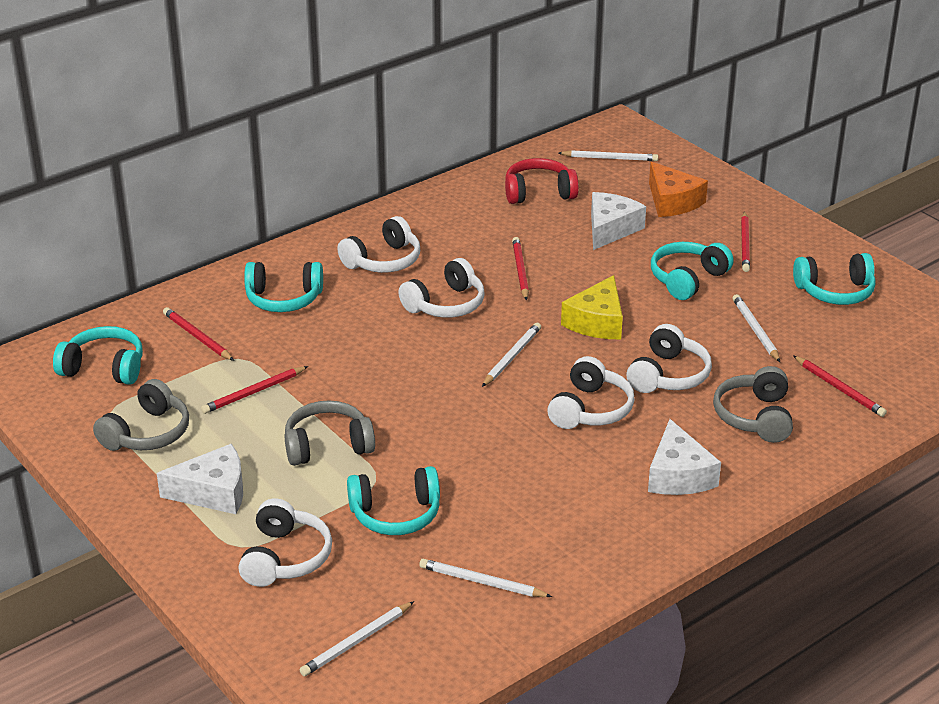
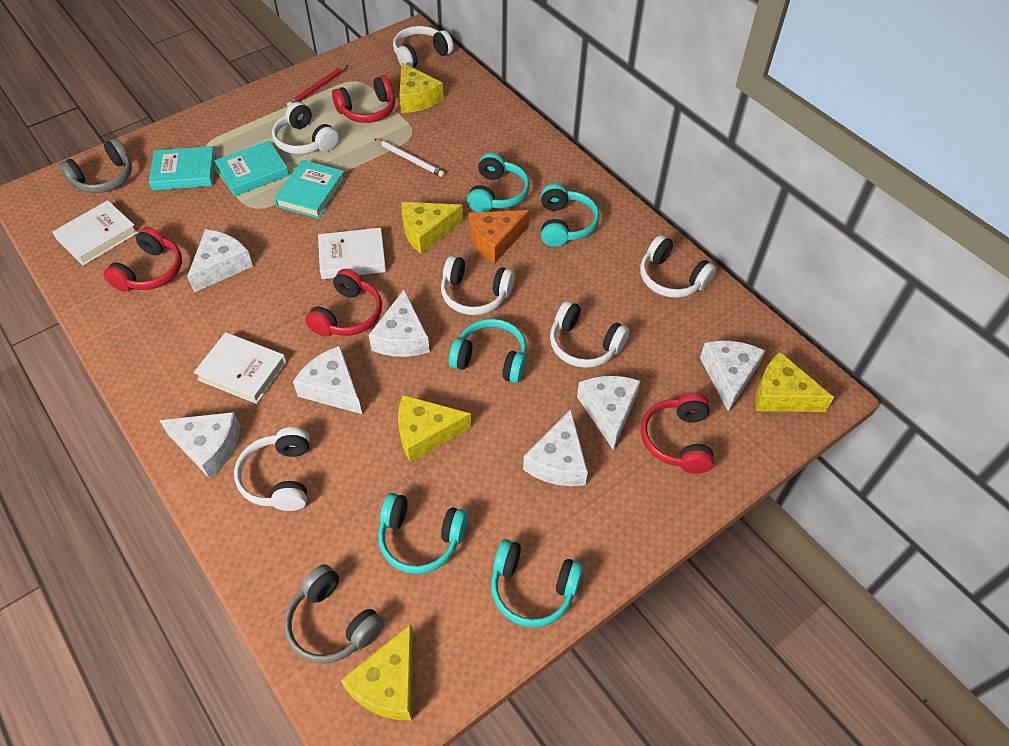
grey headphones: 3 -> 2
red headphones: 1 -> 4
red pencil: 5 -> 1
turquoise book: 0 -> 3
white book: 0 -> 3
white cheese: 3 -> 7
white headphones: 5 -> 6
white pencil: 5 -> 1
yellow cheese: 1 -> 5

